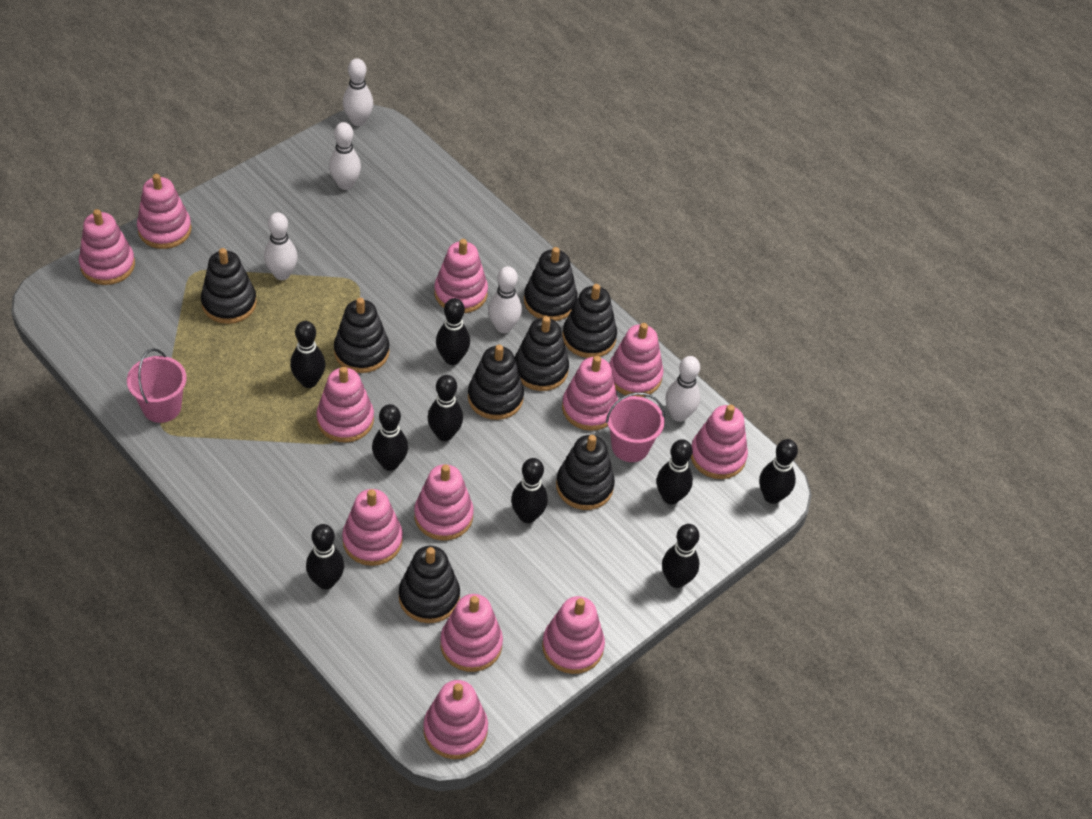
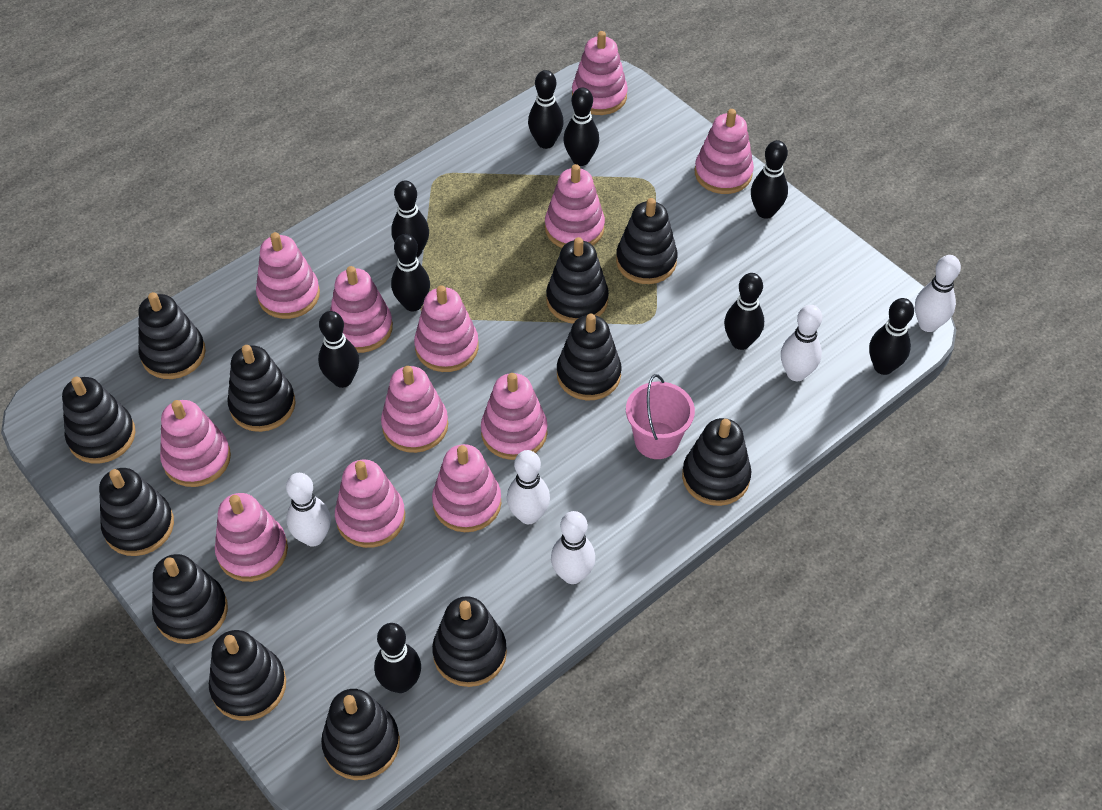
black stacking toy: 8 -> 12
pink bucket: 2 -> 1

